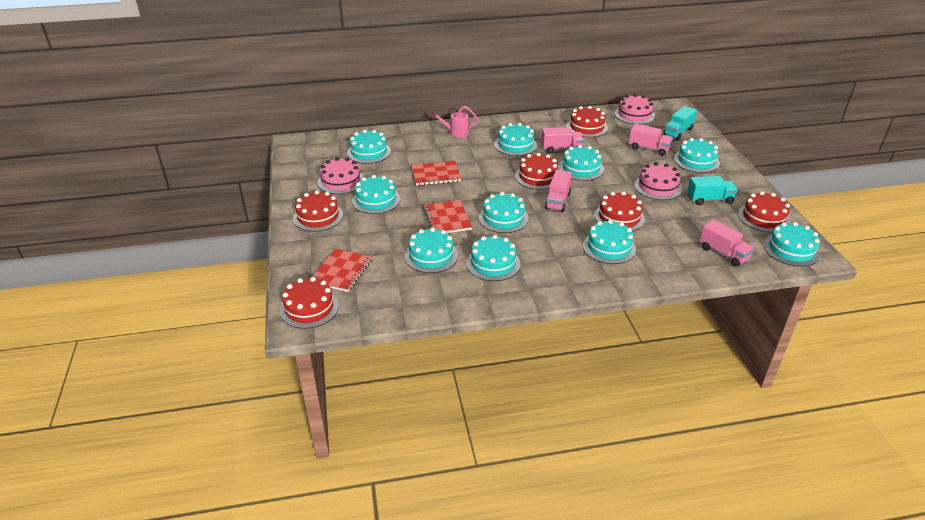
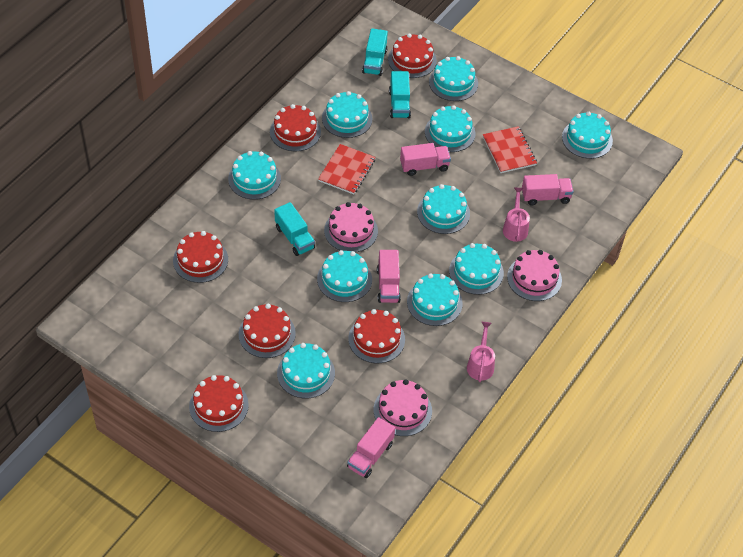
pink watering can: 1 -> 2
red notebook: 3 -> 2
turquoise truck: 2 -> 3

